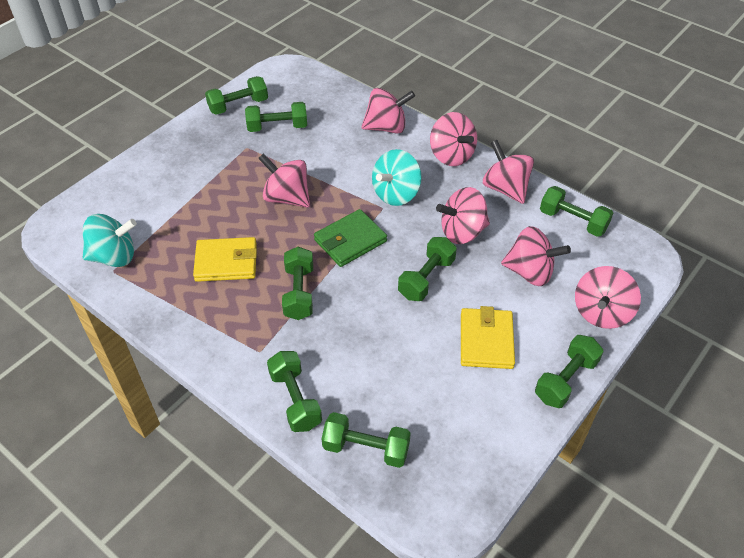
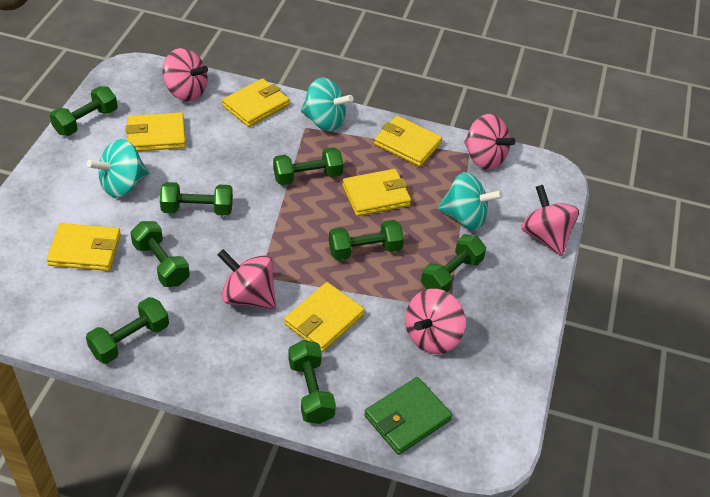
pink spinning top: 7 -> 5
turquoise spinning top: 2 -> 3
yellow wallet: 2 -> 6

